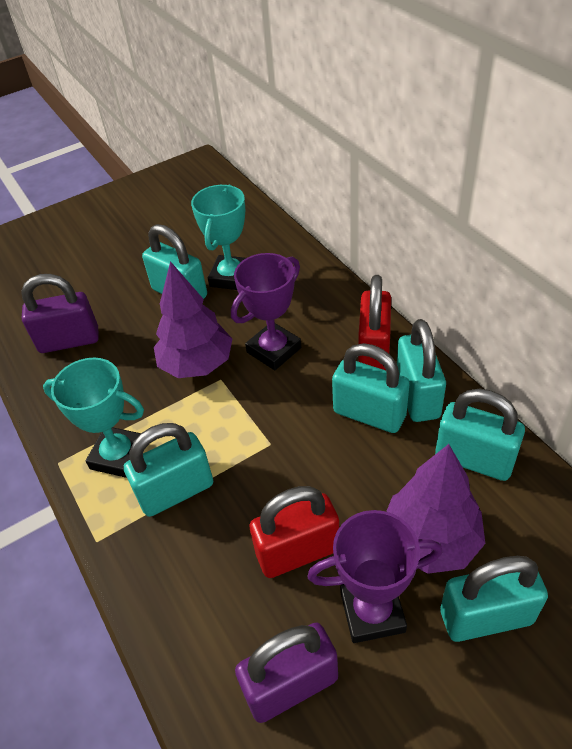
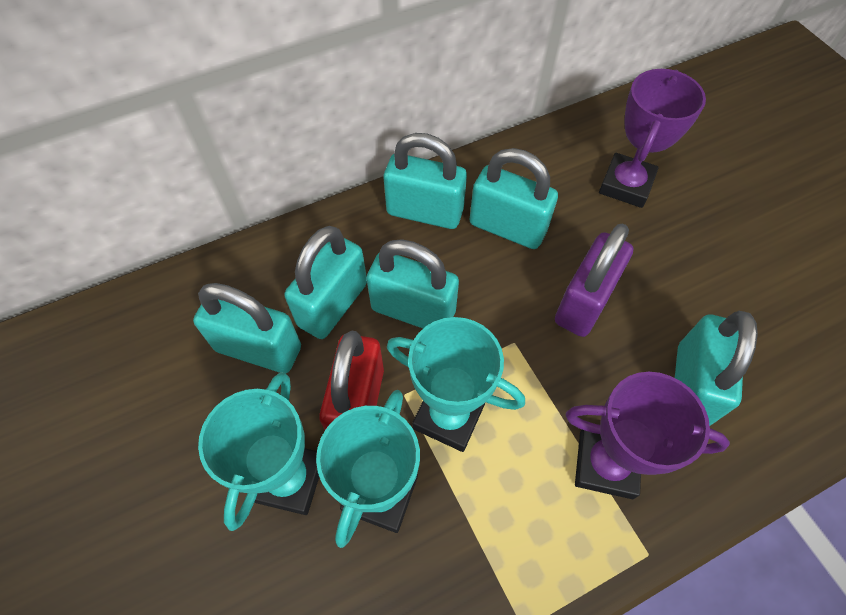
purple padlock: 2 -> 1
purple tree: 2 -> 0
red padlock: 2 -> 1
turquoise trophy: 2 -> 3

